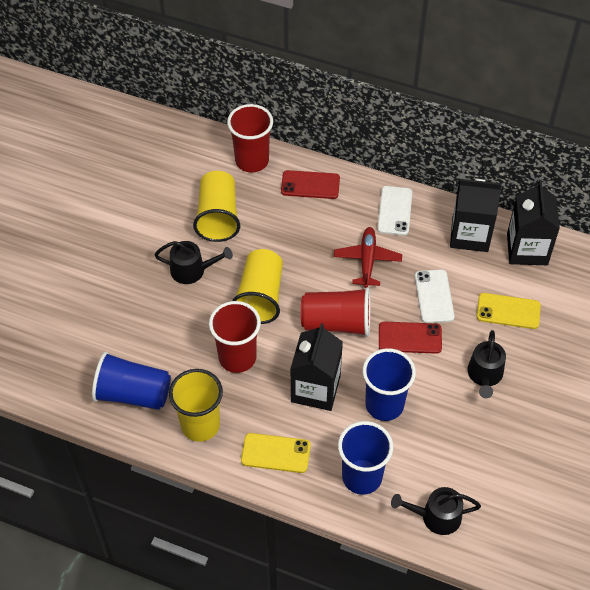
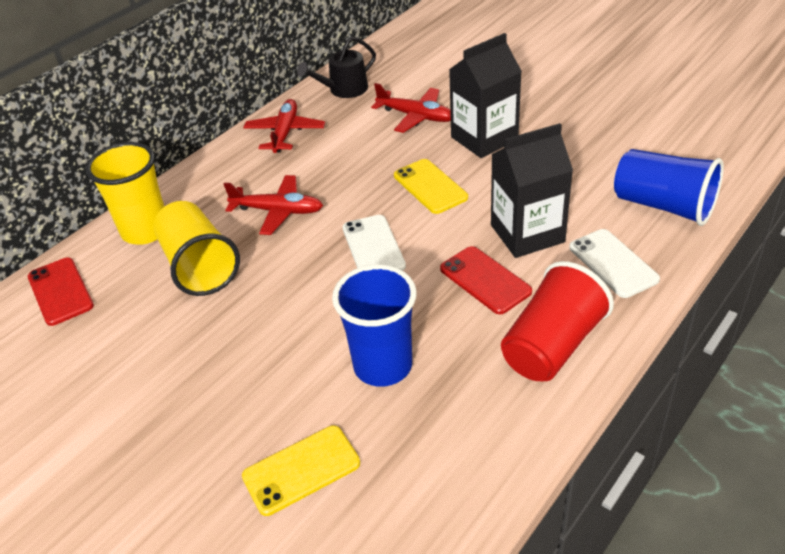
black carton: 3 -> 2
black watering can: 3 -> 1
blue cup: 3 -> 2
red cup: 3 -> 1
red plane: 1 -> 3
yellow cup: 3 -> 2

